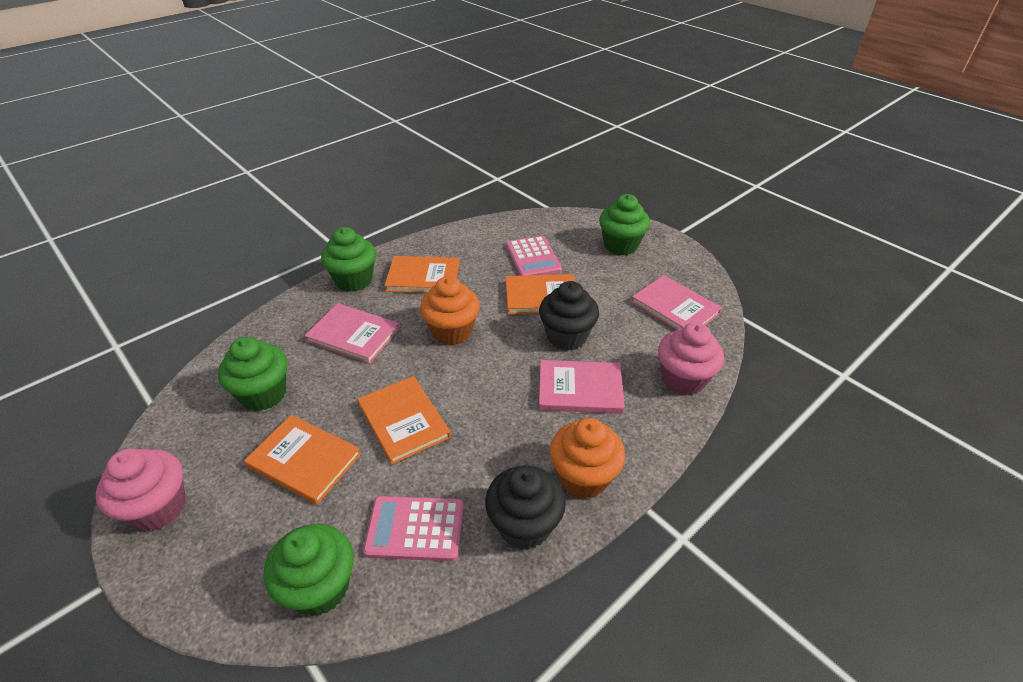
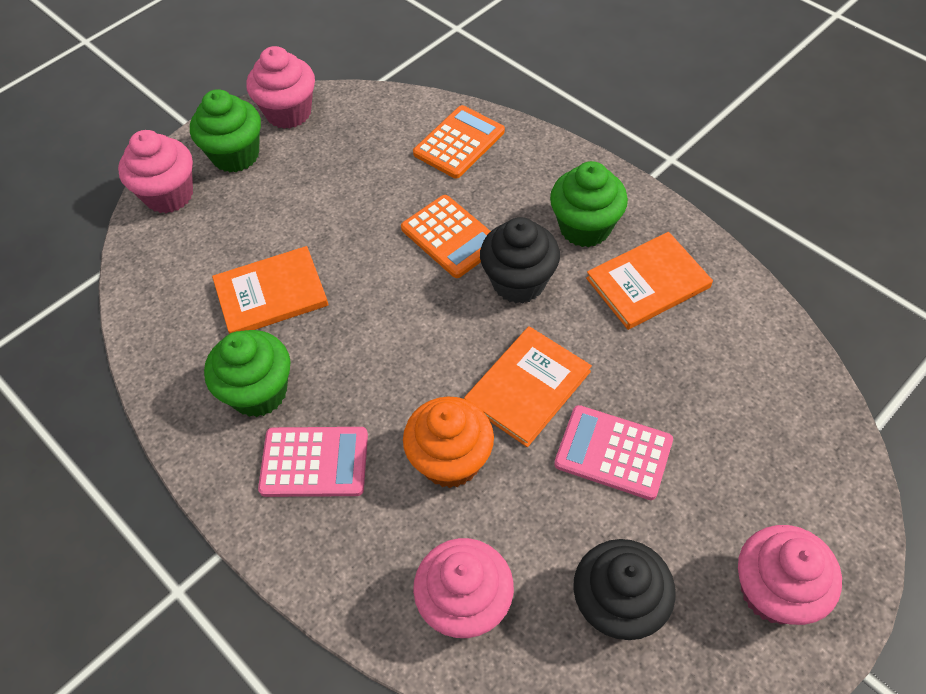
green cupcake: 4 -> 3
orange book: 4 -> 3
orange calculator: 0 -> 2
orange cupcake: 2 -> 1
pink book: 3 -> 0
pink cupcake: 2 -> 4

